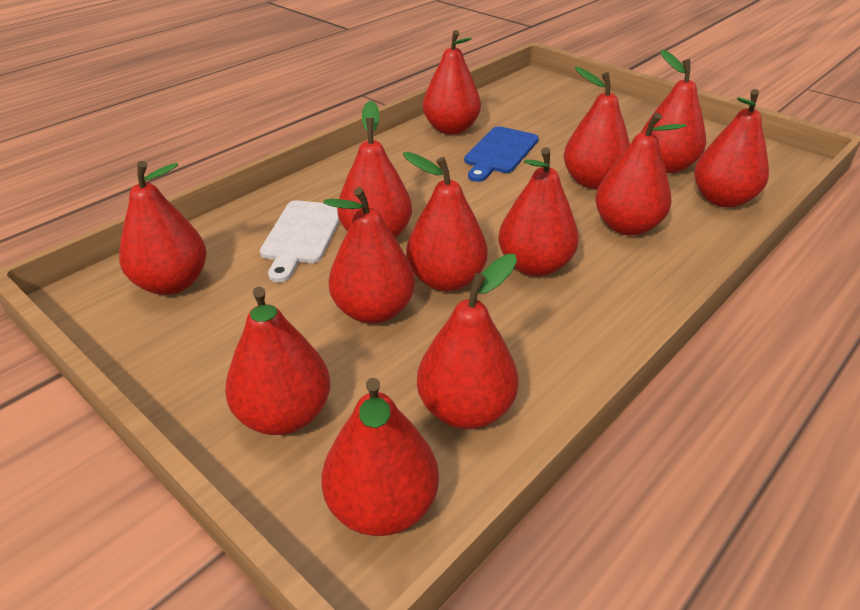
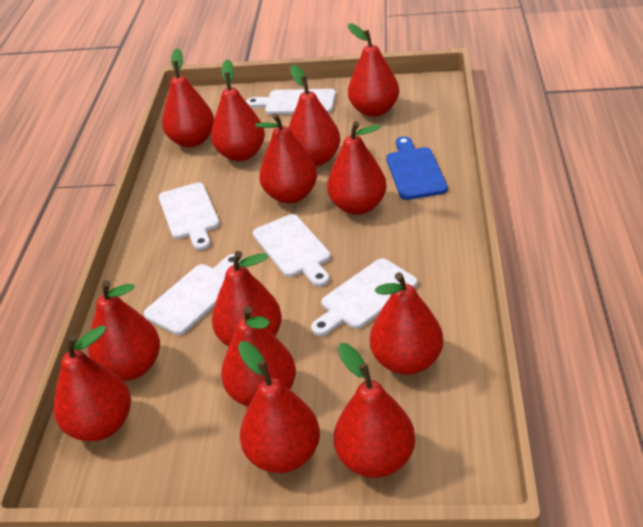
white cutting board: 1 -> 5

